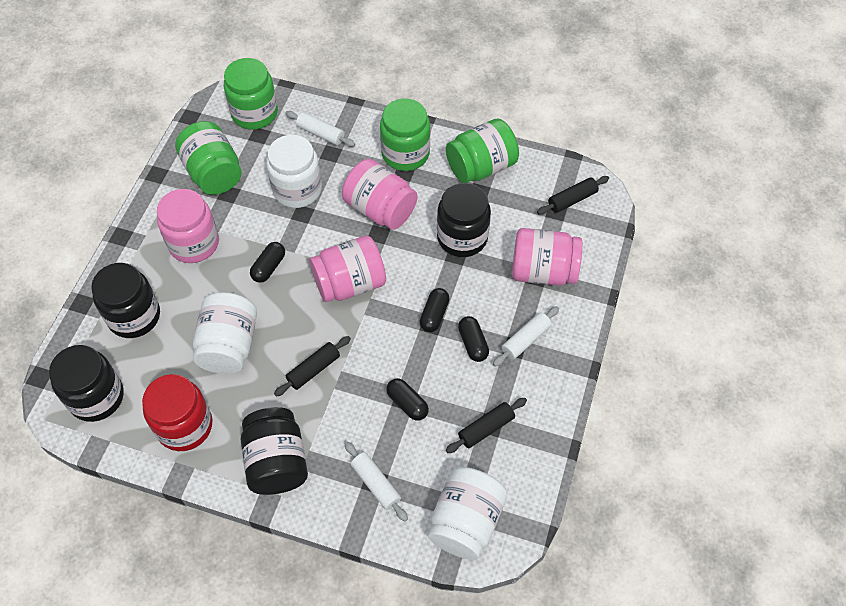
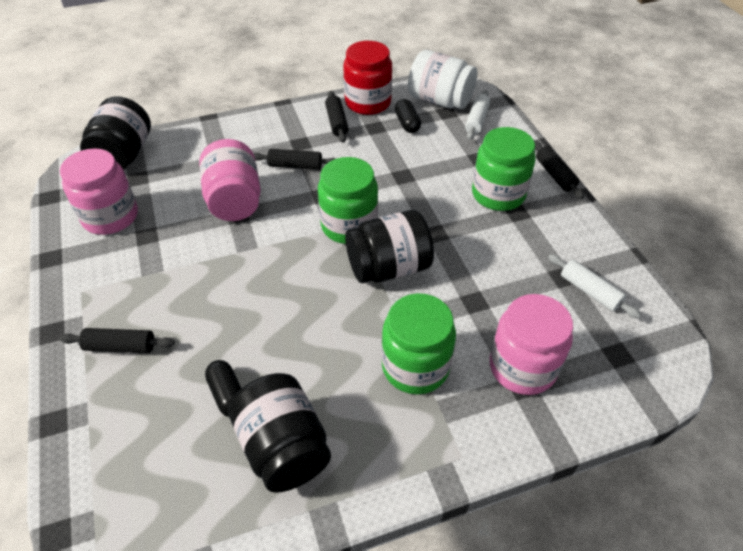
black capsule: 4 -> 2
black jar: 4 -> 3
black rolling pin: 3 -> 4
green jar: 4 -> 3
pink jar: 4 -> 3
white jar: 3 -> 1
white rolling pin: 3 -> 2

